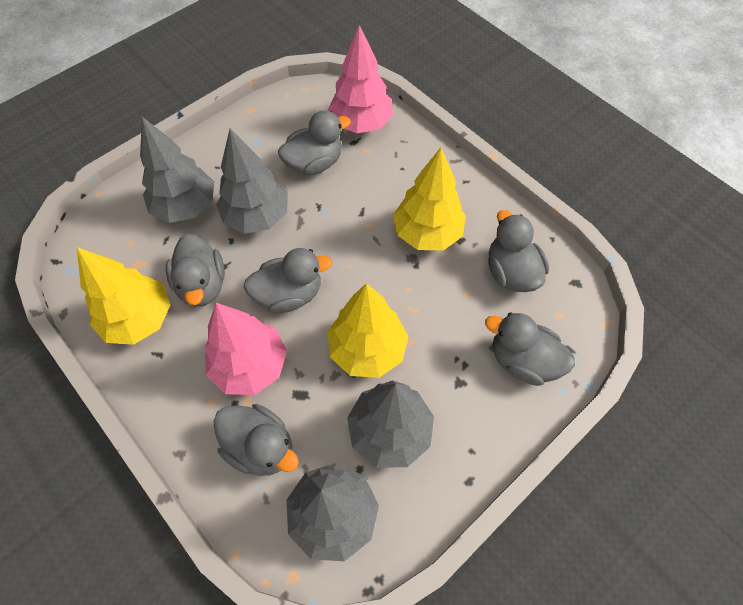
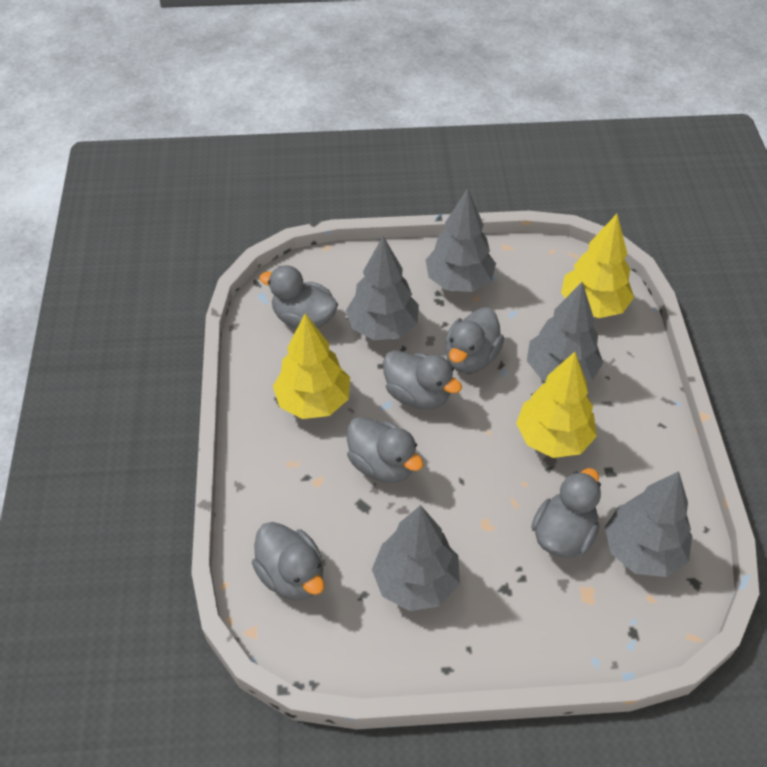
grey tree: 4 -> 5
pink tree: 2 -> 0

